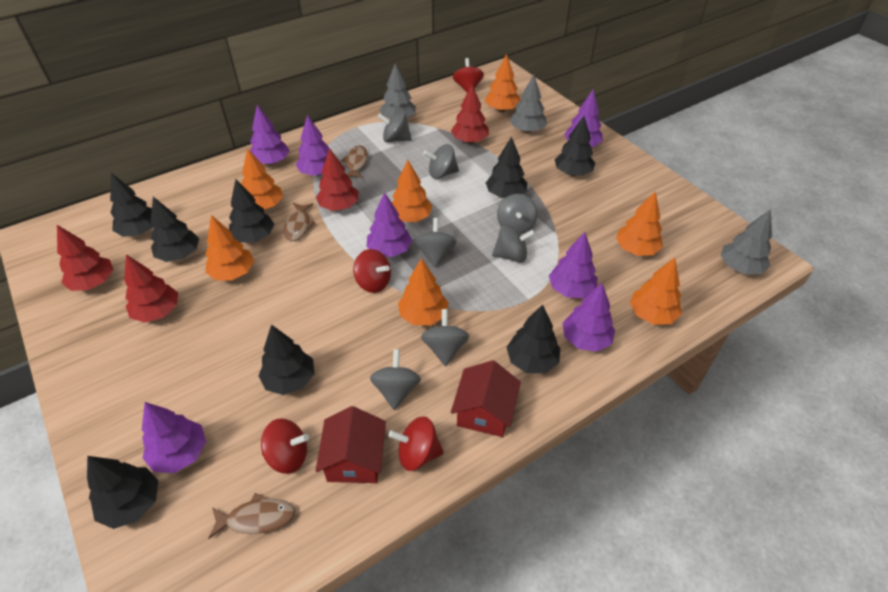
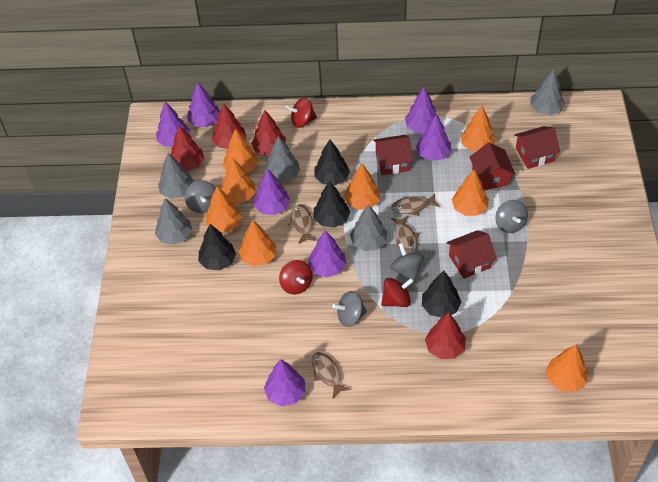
black tree: 8 -> 4
brown fish: 3 -> 4
grey spinning top: 7 -> 4
grey tree: 3 -> 5
orange tree: 7 -> 8
red house: 2 -> 4
red spinning top: 4 -> 3

